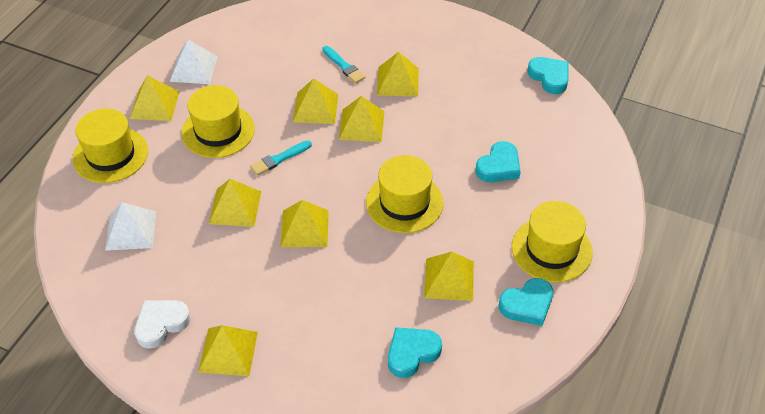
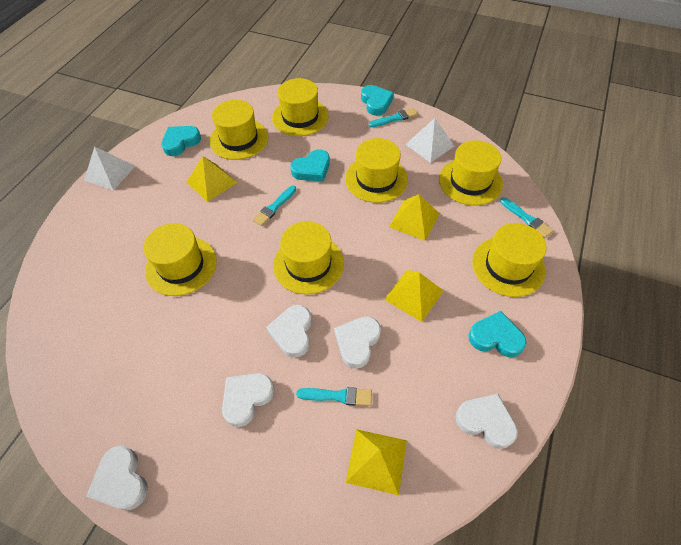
turquoise brush: 2 -> 4
white heart: 1 -> 5
yellow hat: 4 -> 7
yellow pyramid: 8 -> 4

